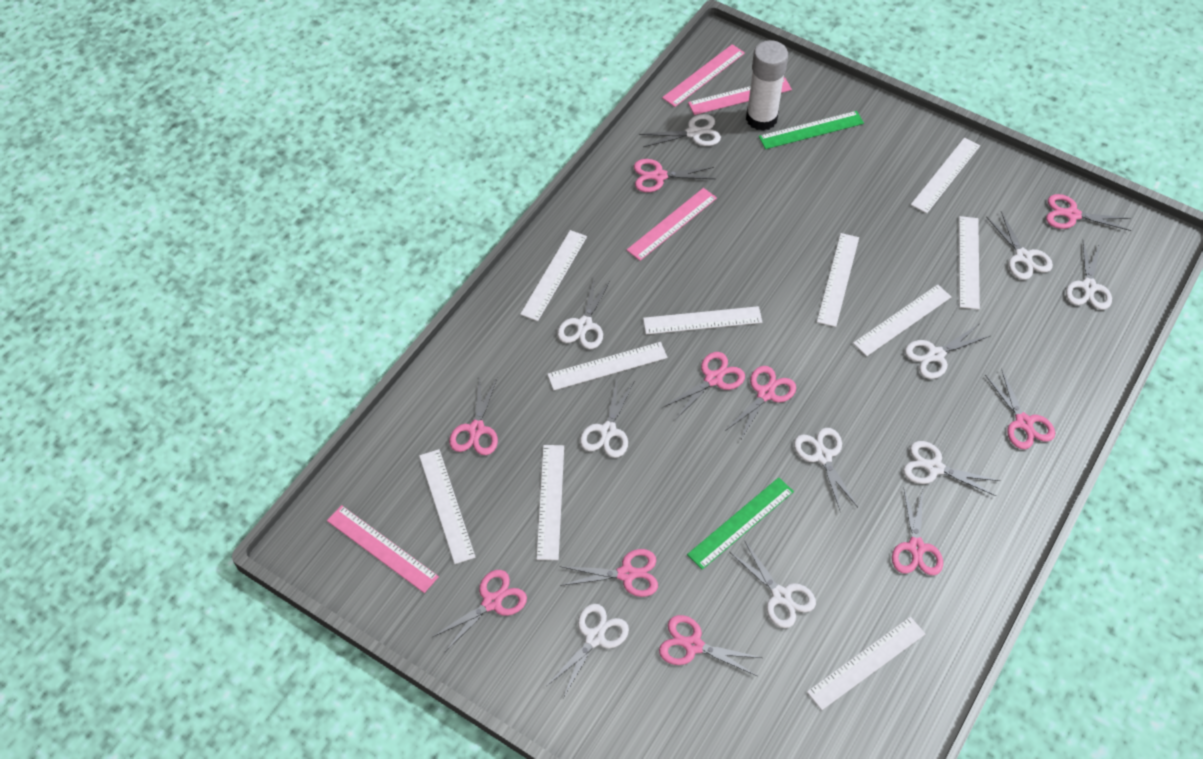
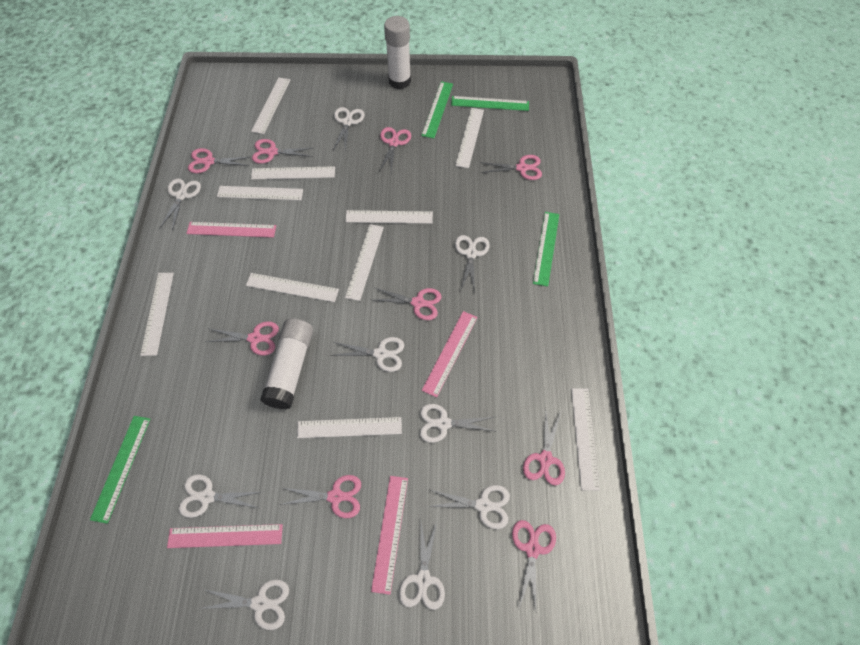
green ruler: 2 -> 4
pink scissors: 10 -> 9
white glue stick: 1 -> 2
white scissors: 10 -> 9

